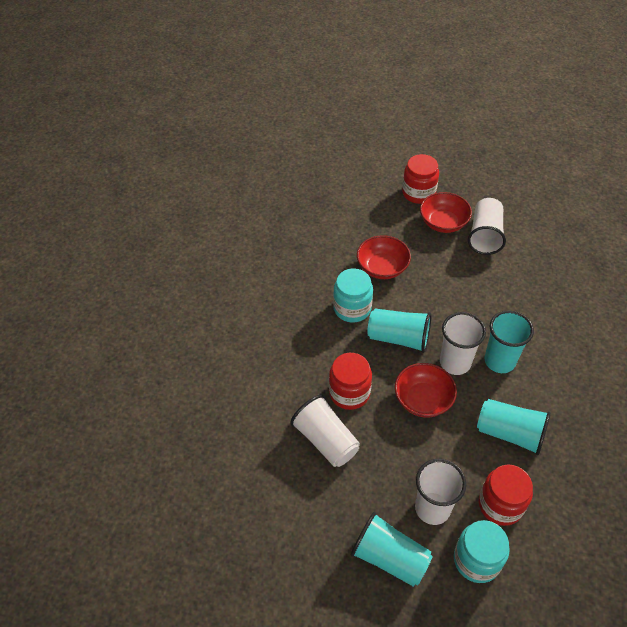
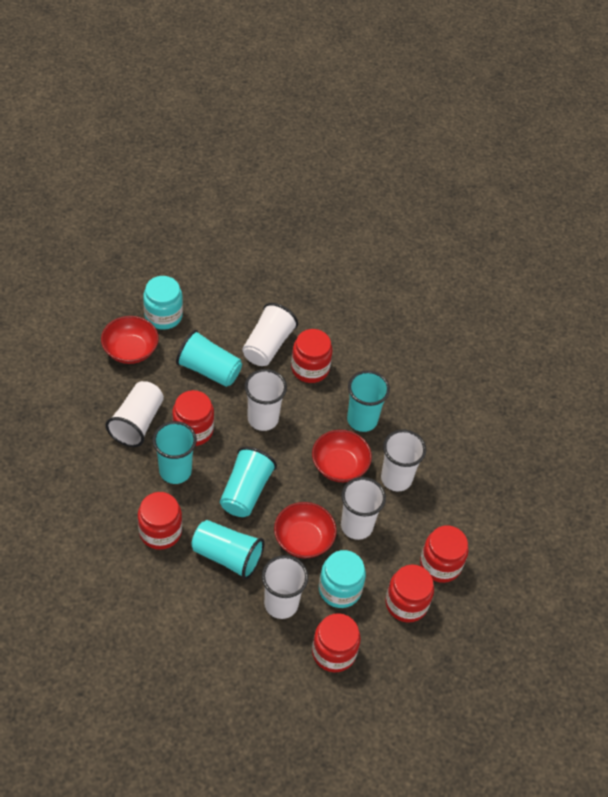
red jar: 3 -> 6
turquoise cup: 4 -> 5
white cup: 4 -> 6

